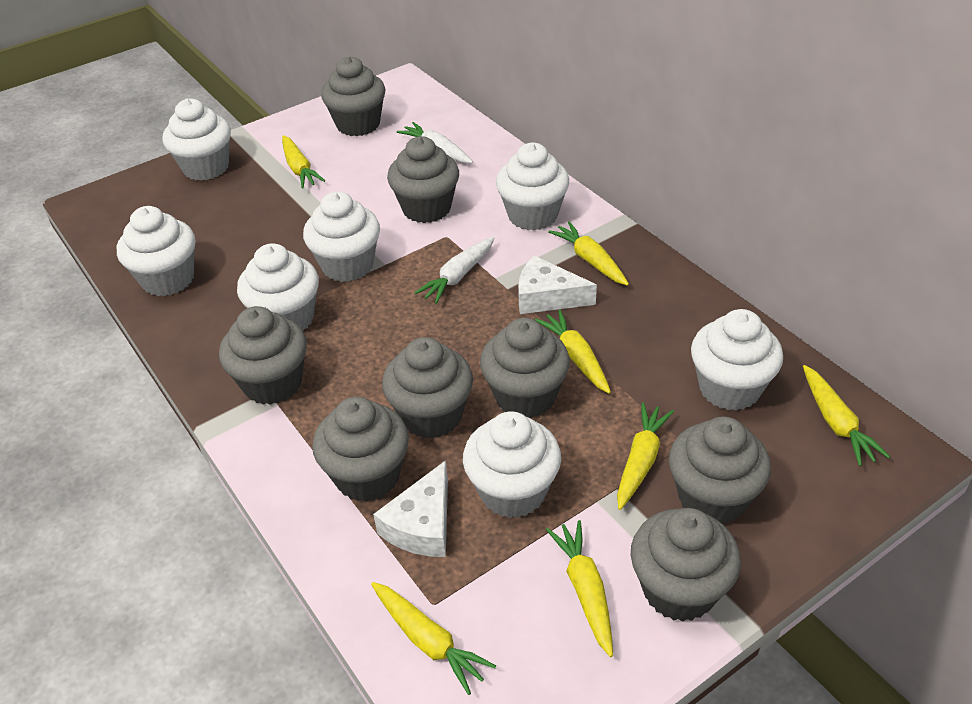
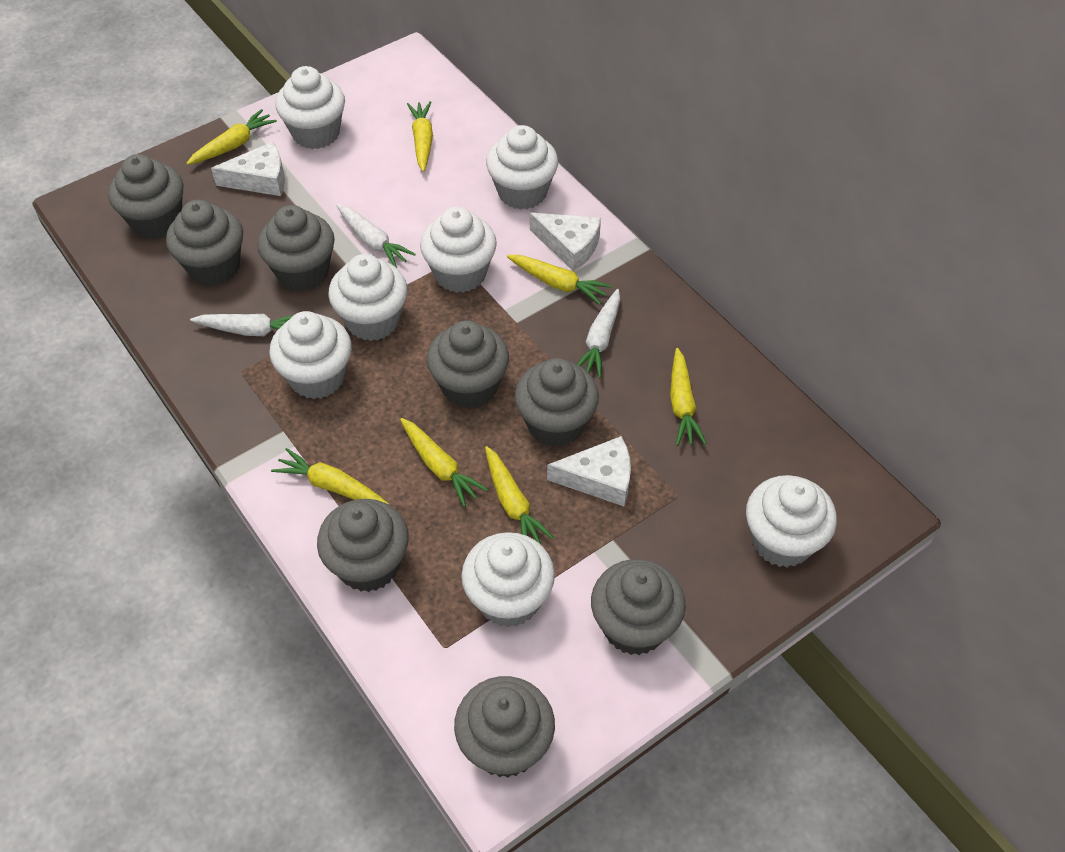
white carrot: 2 -> 3
white cheese: 2 -> 3

